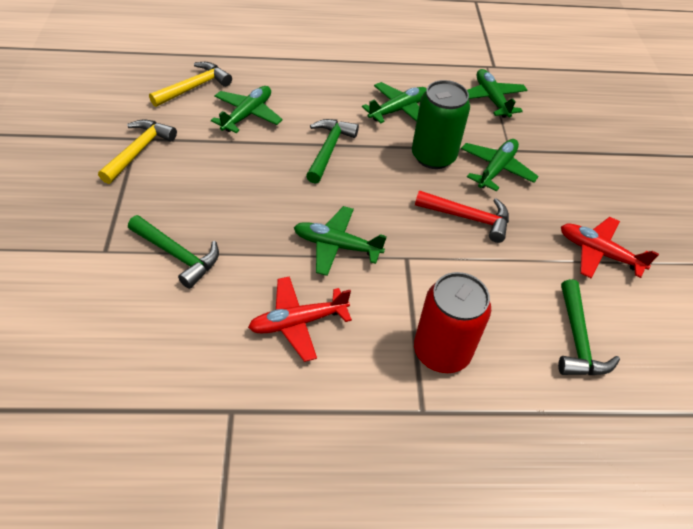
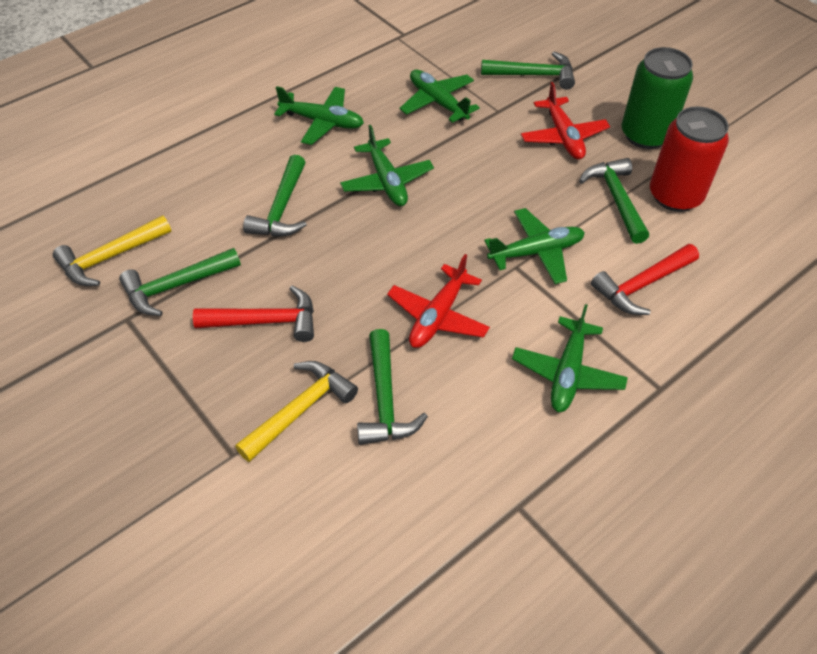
green hammer: 3 -> 5
red hammer: 1 -> 2

